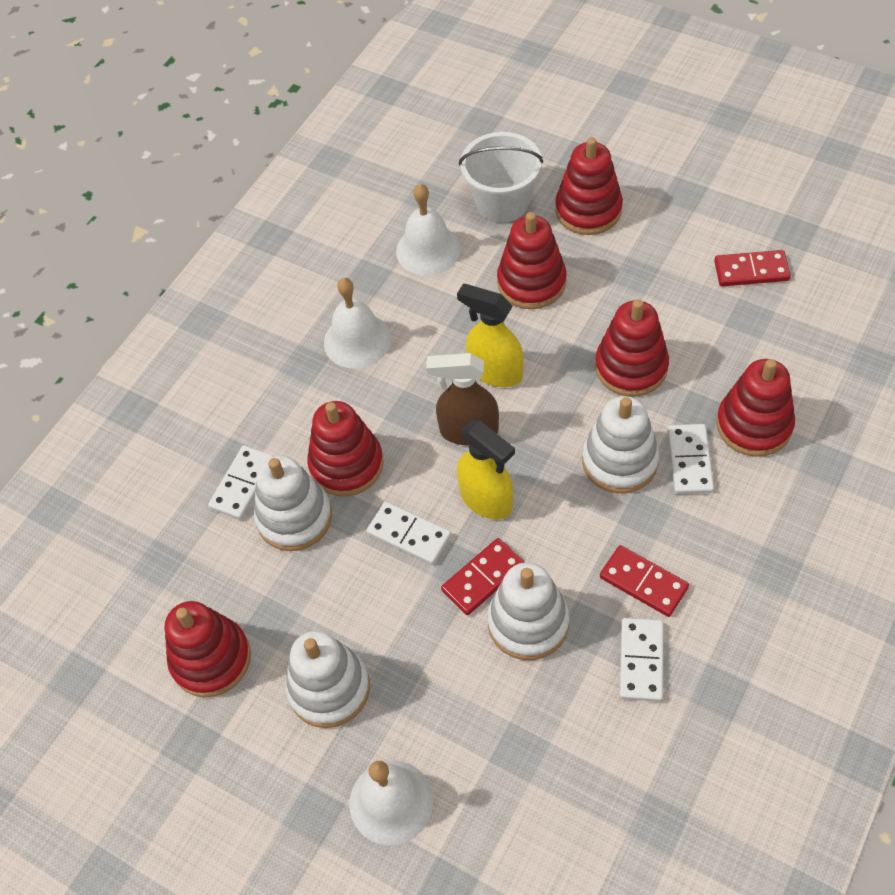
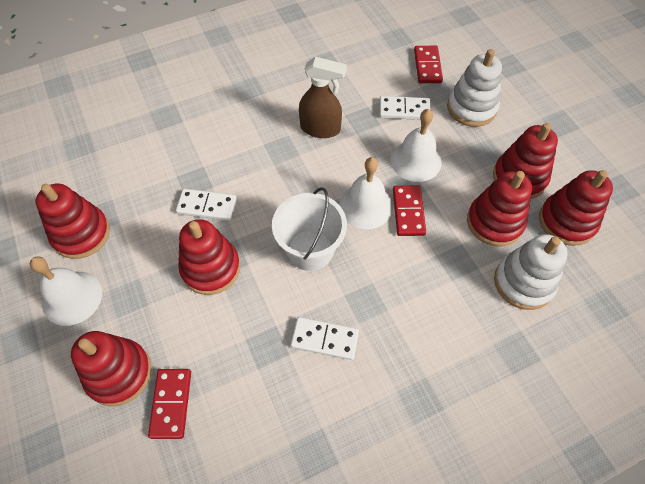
white domino: 4 -> 3
white stacking toy: 4 -> 2
yellow spray bottle: 2 -> 0

